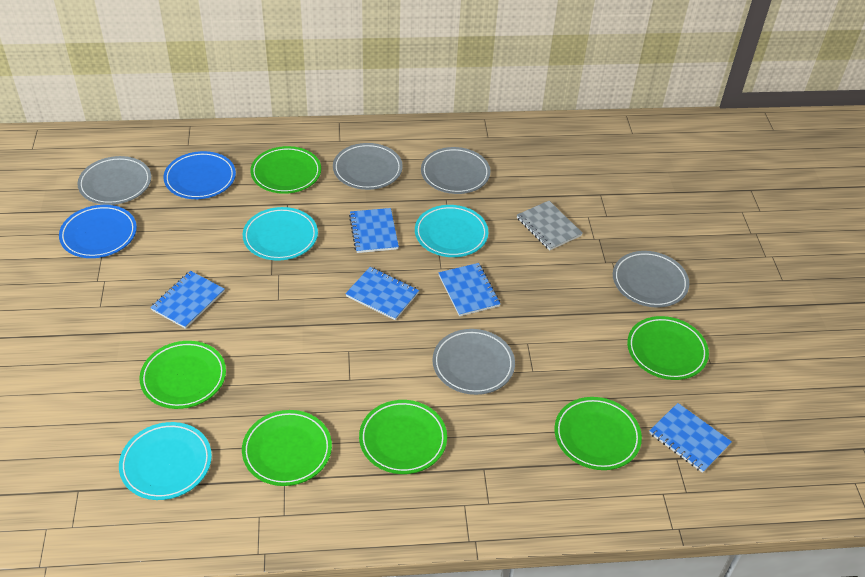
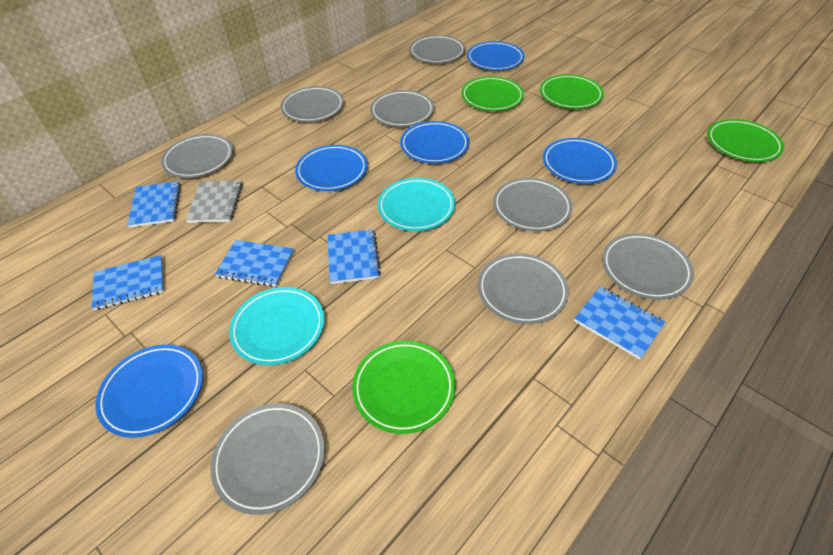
blue plate: 2 -> 5
green plate: 6 -> 4
grey plate: 5 -> 8
turquoise plate: 3 -> 2

